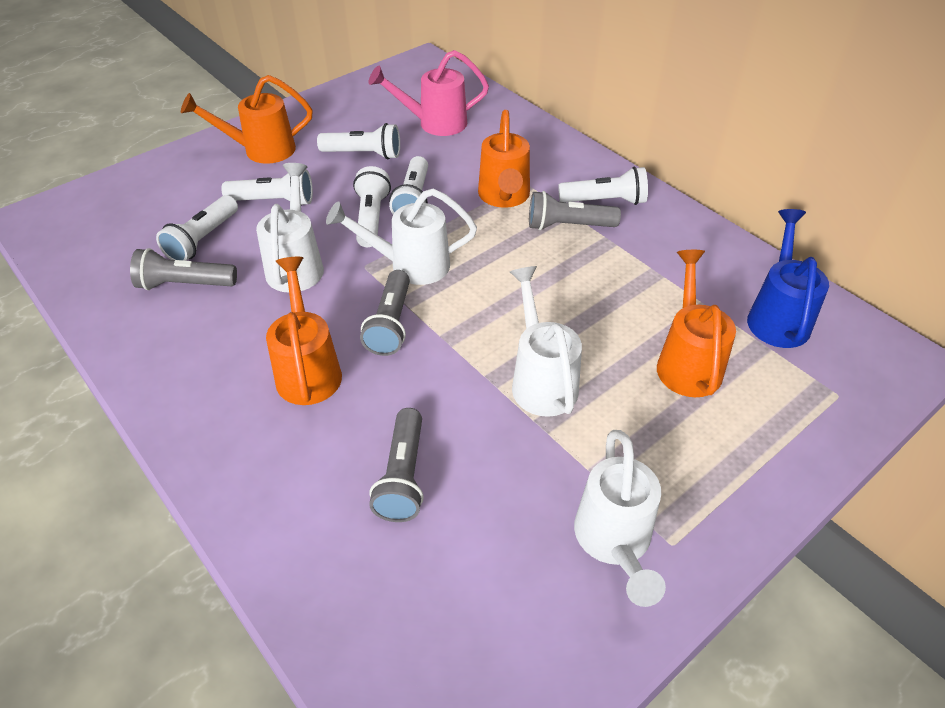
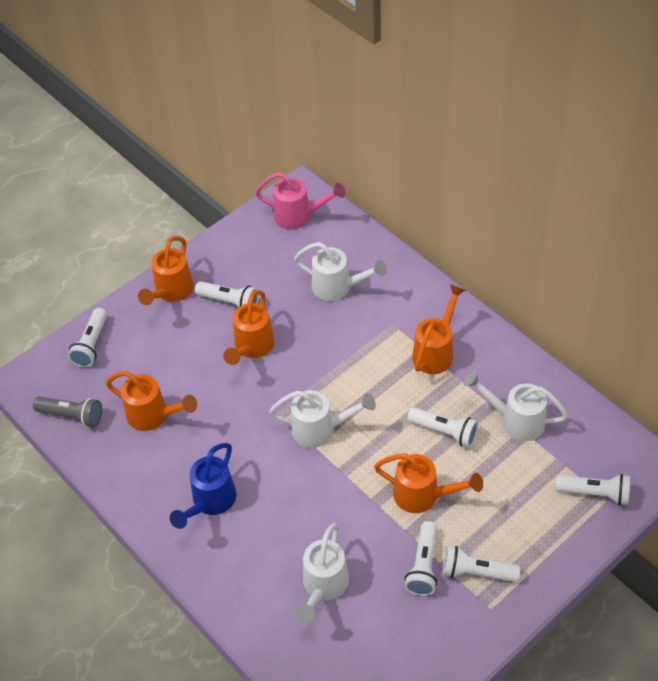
grey flashlight: 4 -> 1
orange watering can: 4 -> 5

